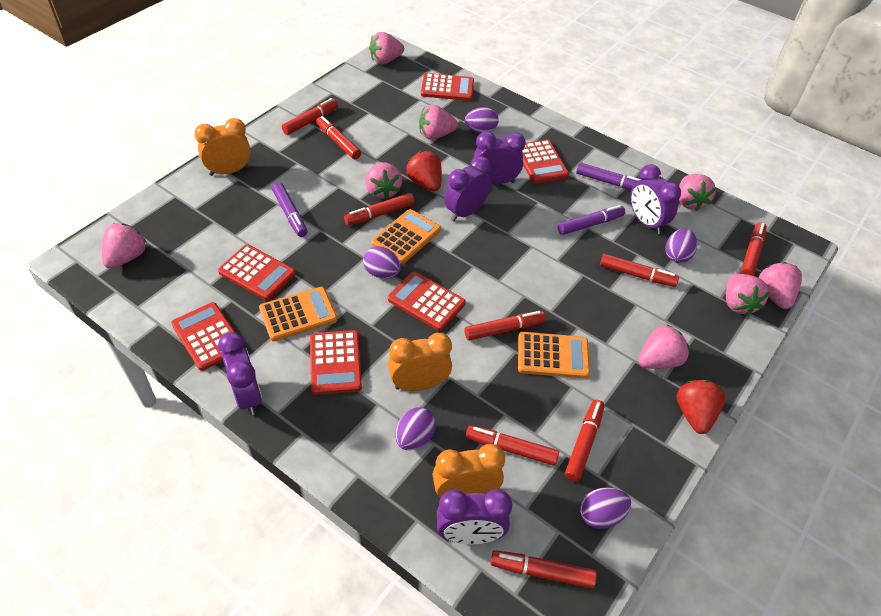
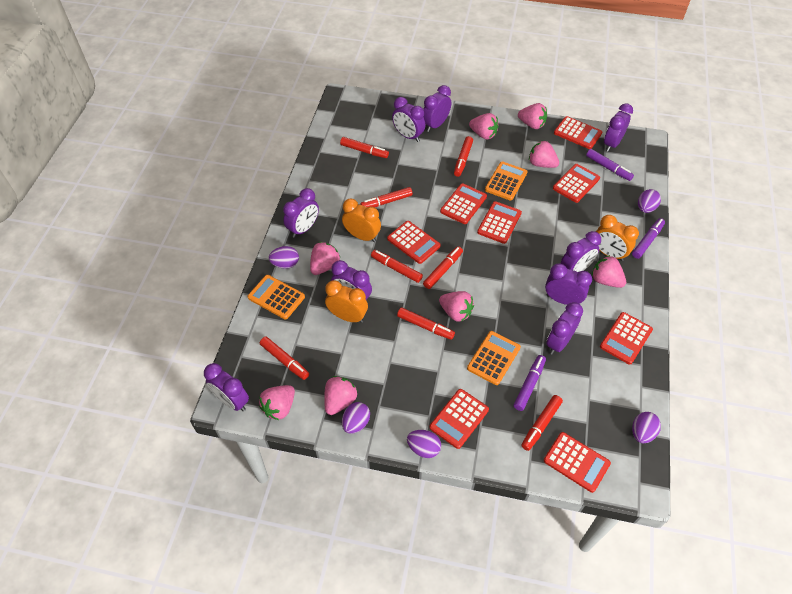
purple clock: 5 -> 9
red calculator: 6 -> 8
red marker: 9 -> 8
red strawberry: 2 -> 0

